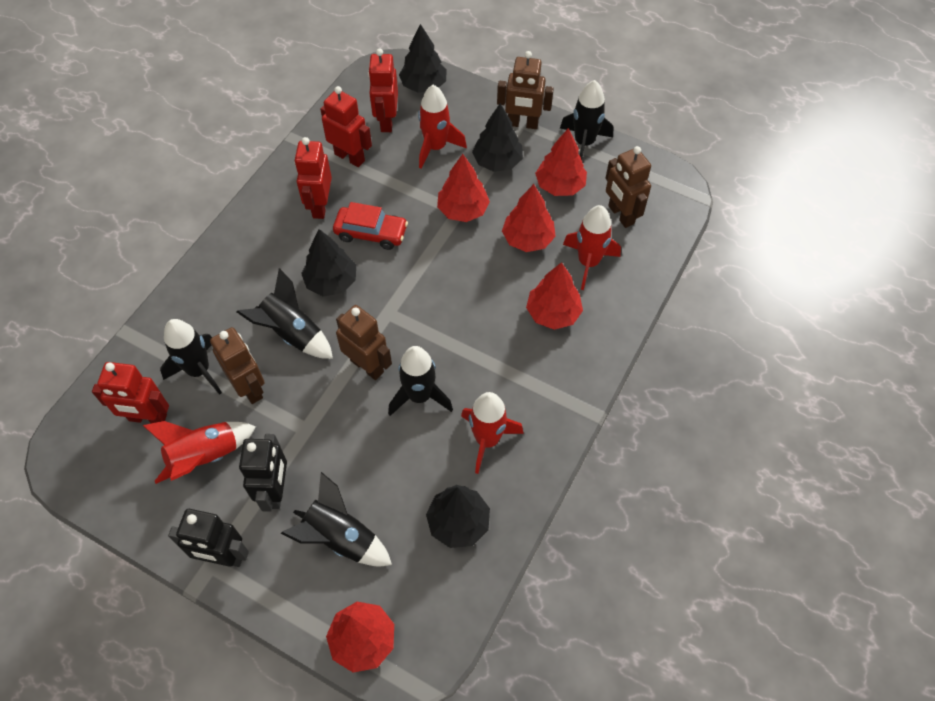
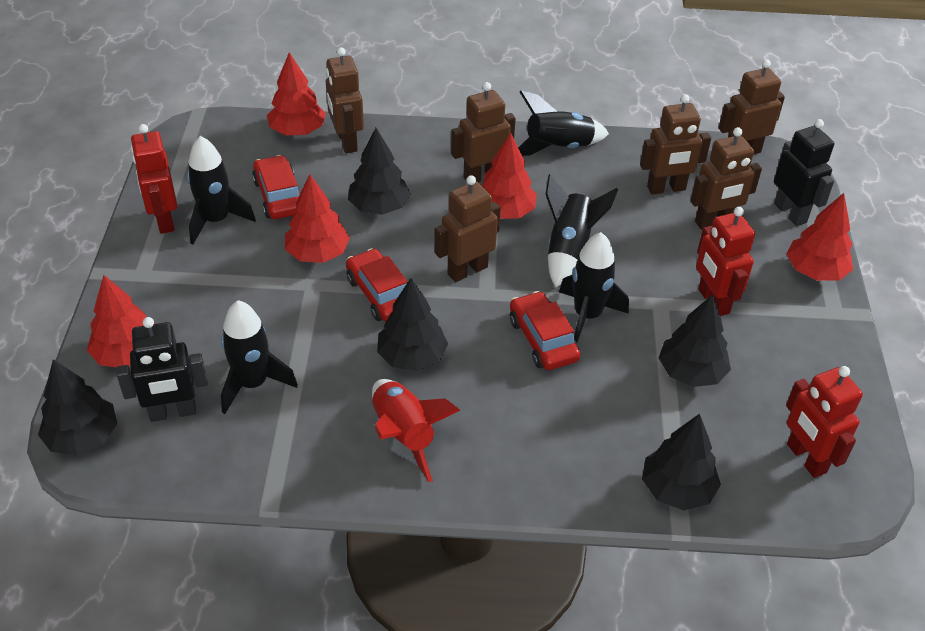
black tree: 4 -> 5
brown robot: 4 -> 6
red car: 1 -> 3
red robot: 4 -> 3
red rocket: 4 -> 1

